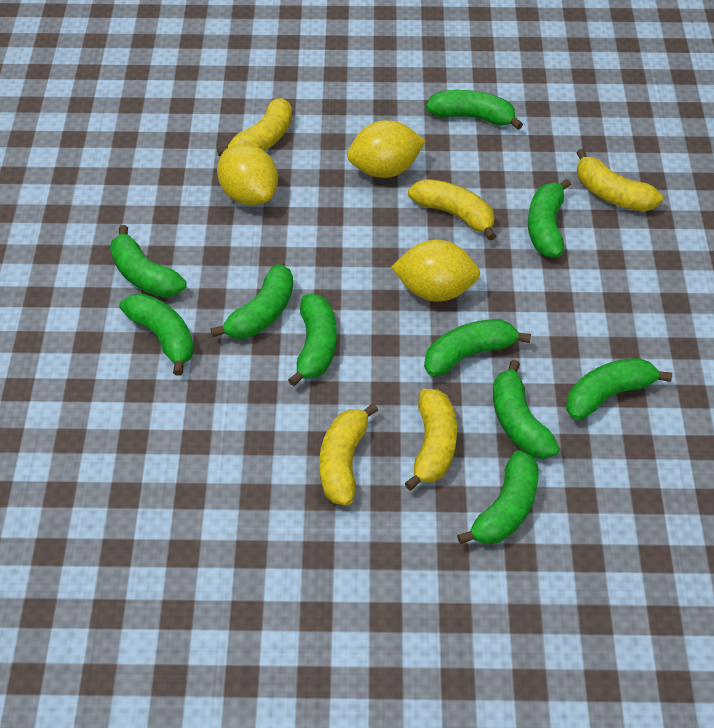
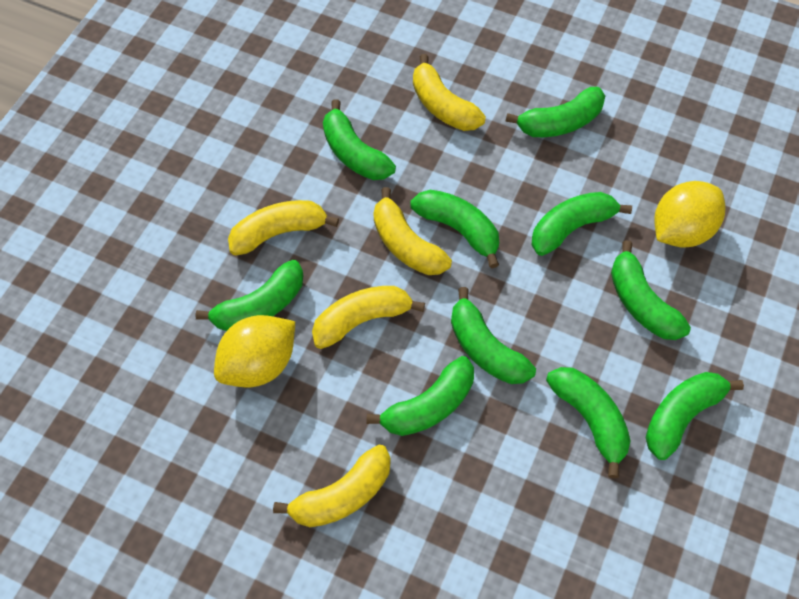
yellow lemon: 3 -> 2

